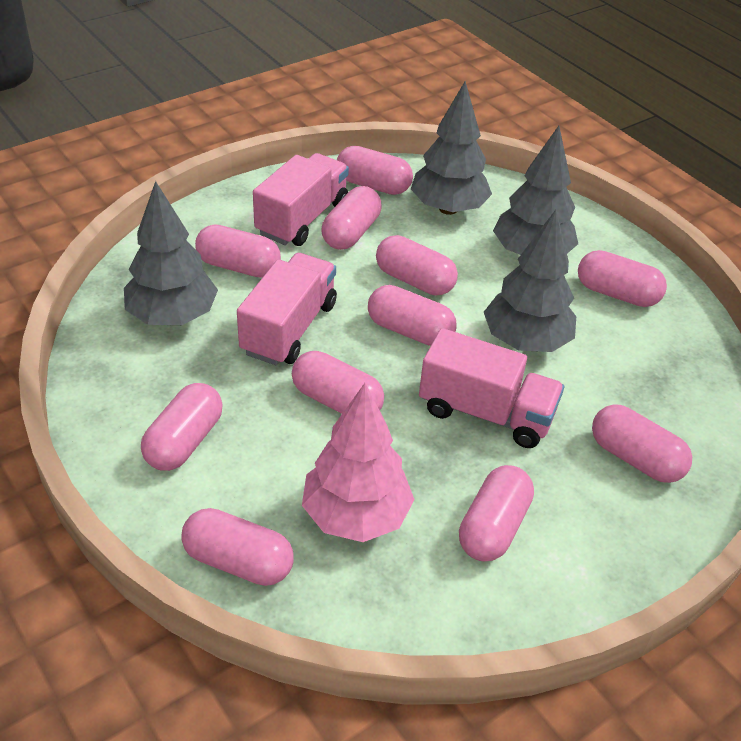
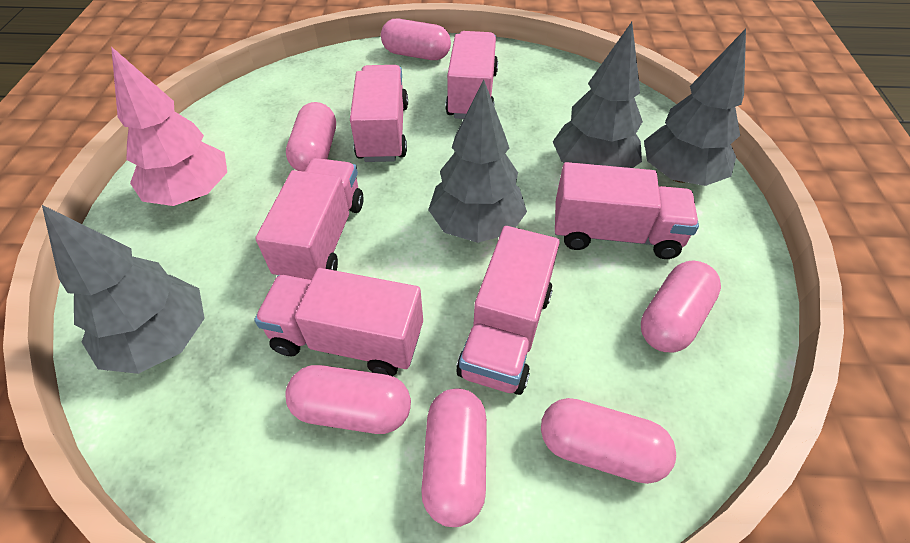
pink capsule: 11 -> 6
pink truck: 3 -> 6

